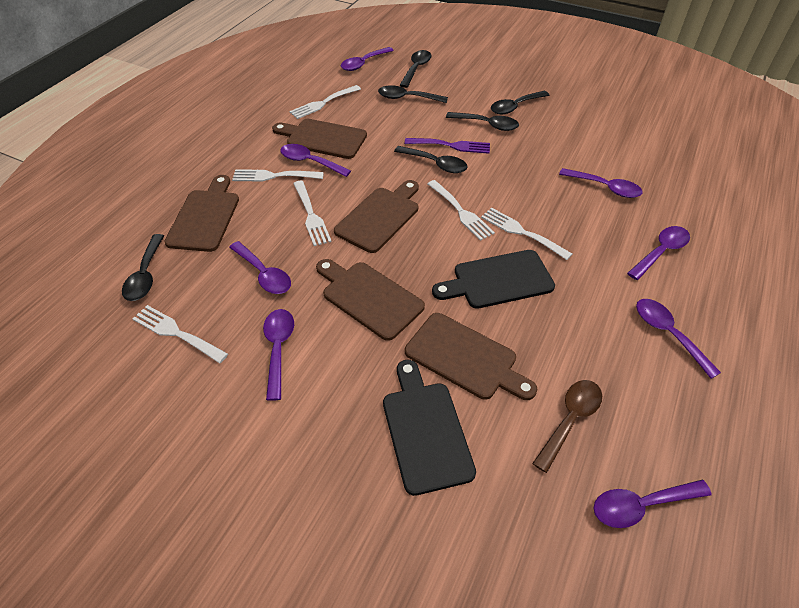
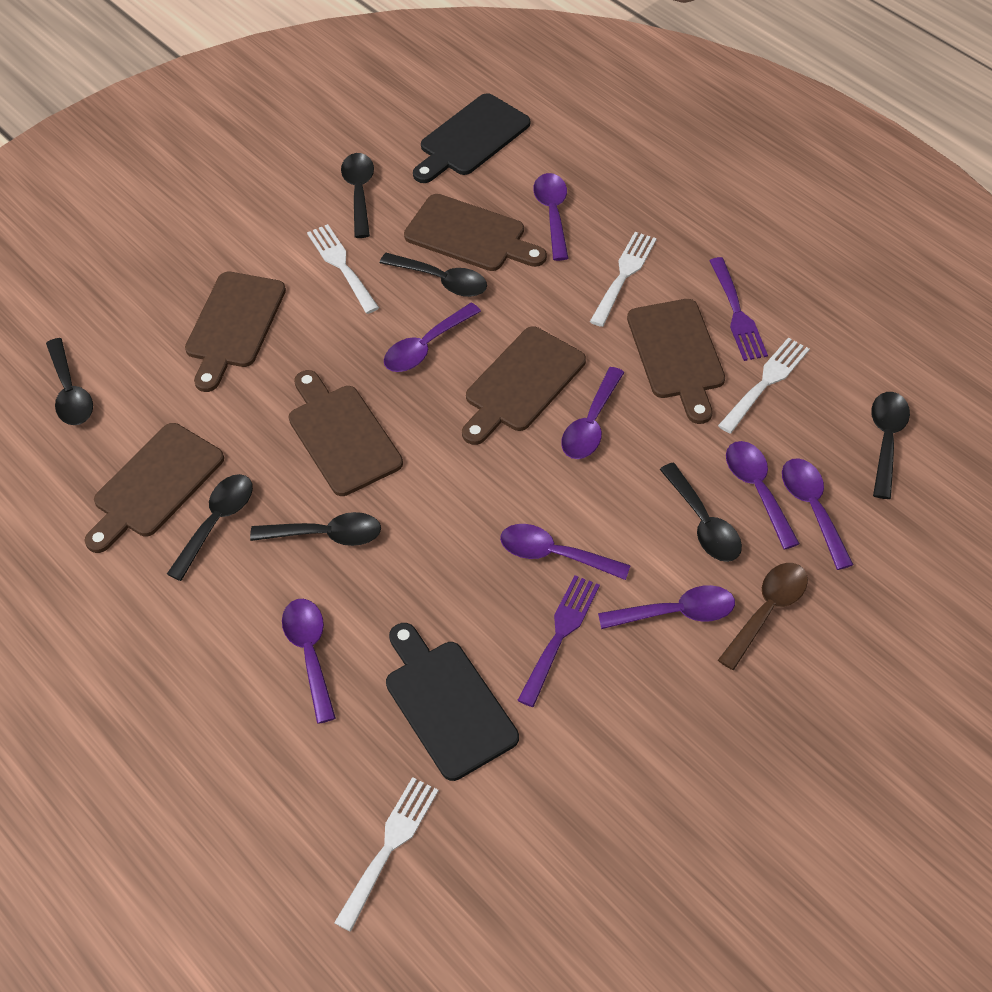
black spoon: 6 -> 7
brown cutting board: 5 -> 6
purple fork: 1 -> 2
white fork: 6 -> 4

